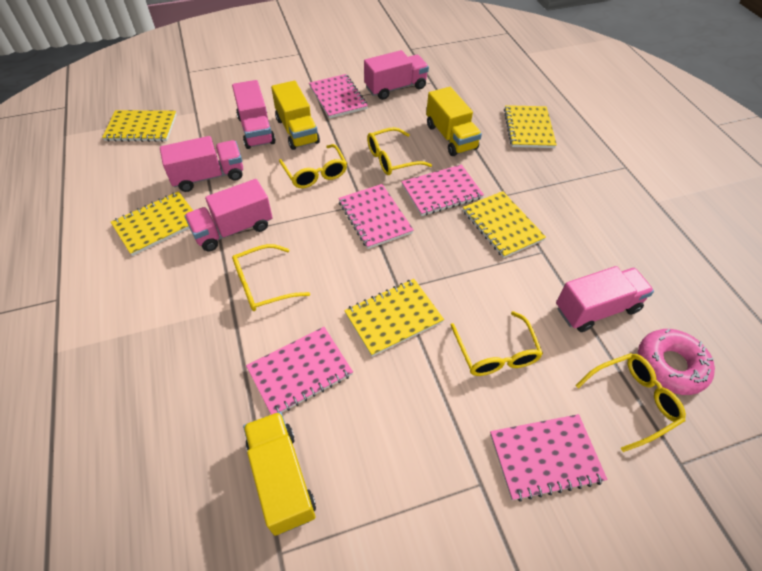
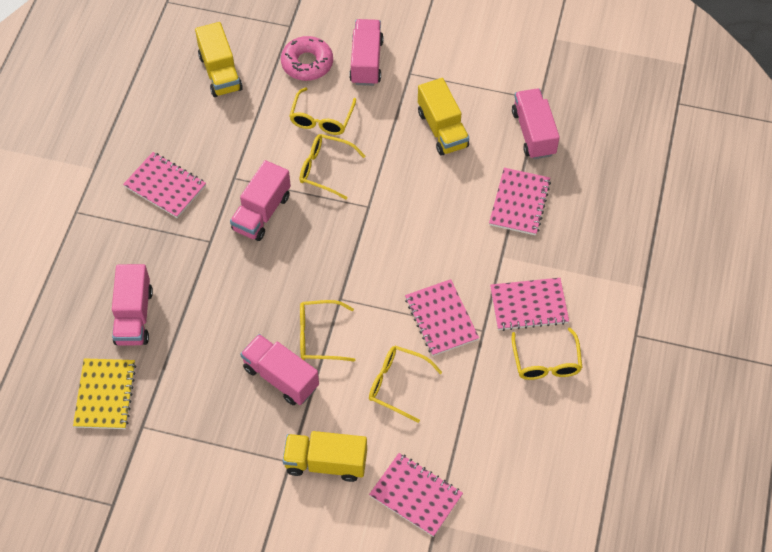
yellow notebook: 5 -> 1

